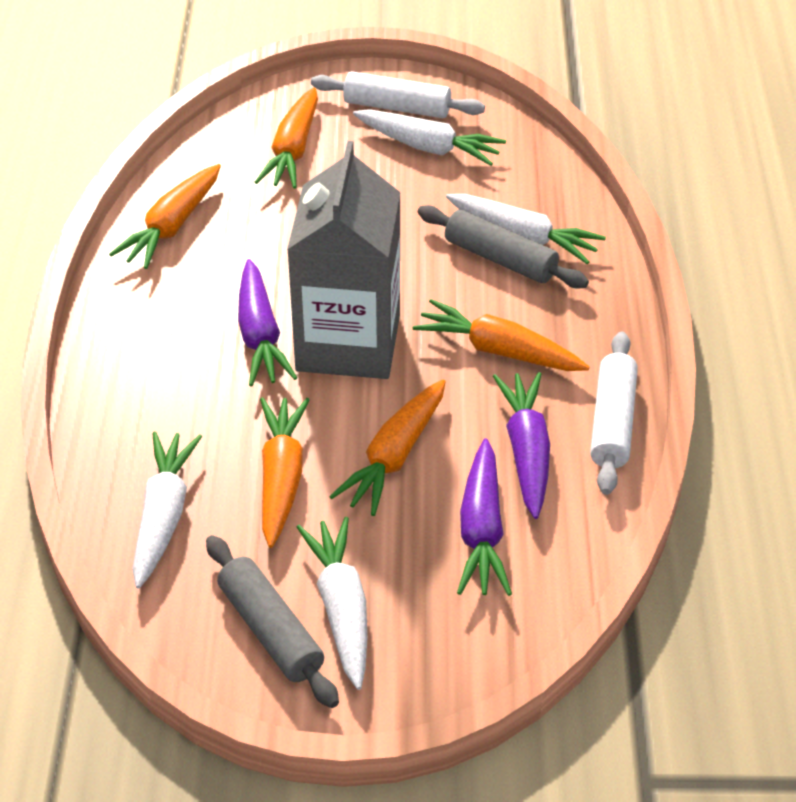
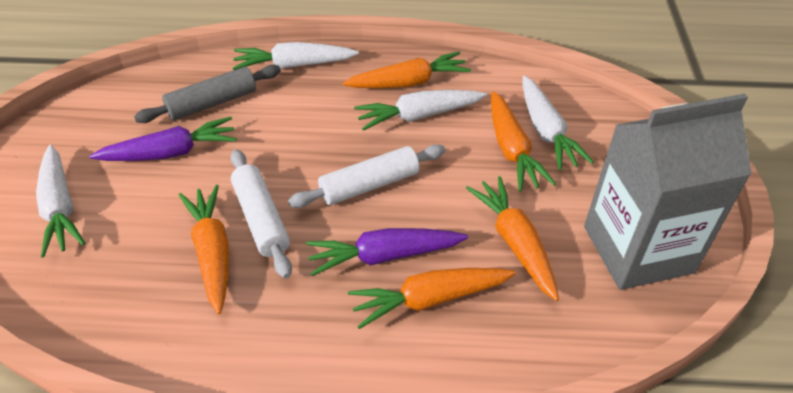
grey rolling pin: 2 -> 1
purple carrot: 3 -> 2

